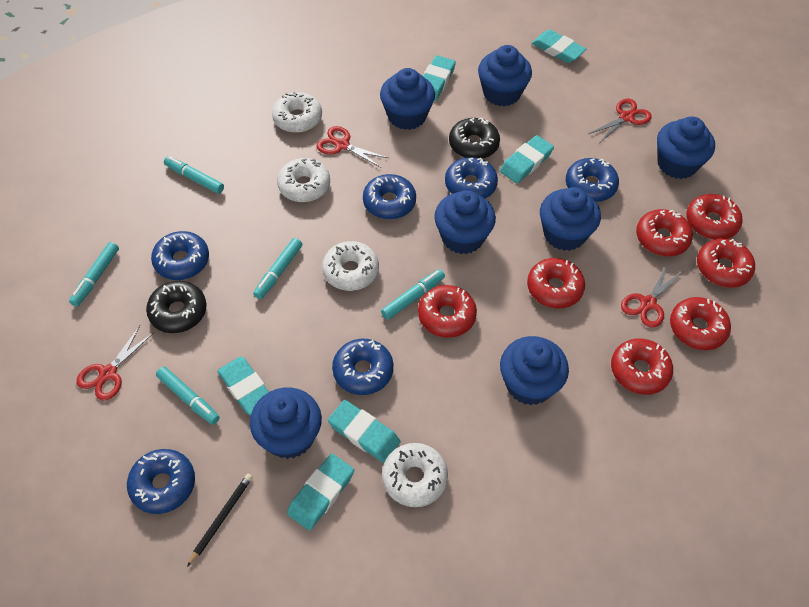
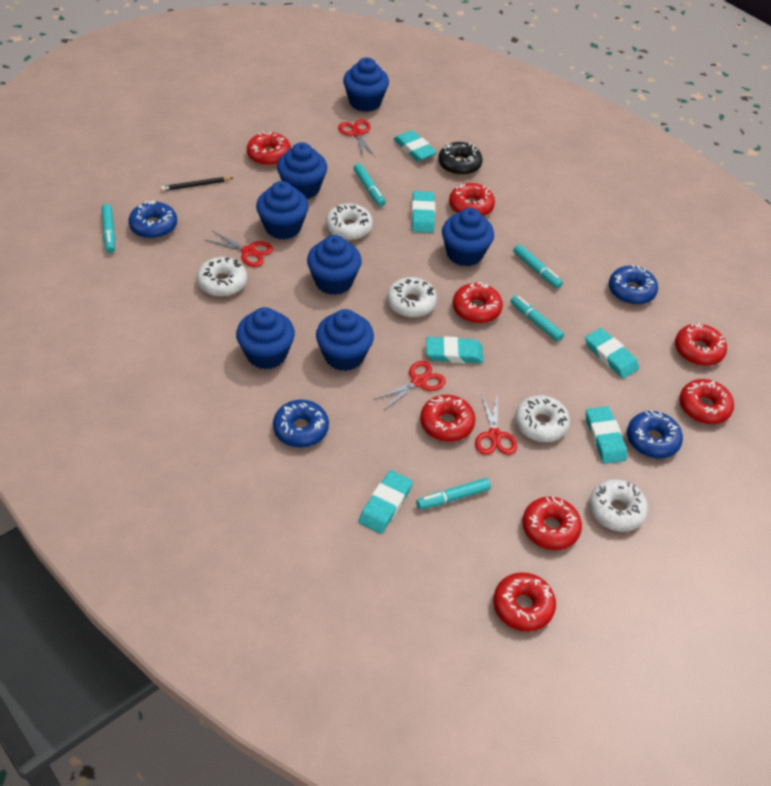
black donut: 2 -> 1
blue donut: 6 -> 4
red donut: 7 -> 8
white donut: 4 -> 5

